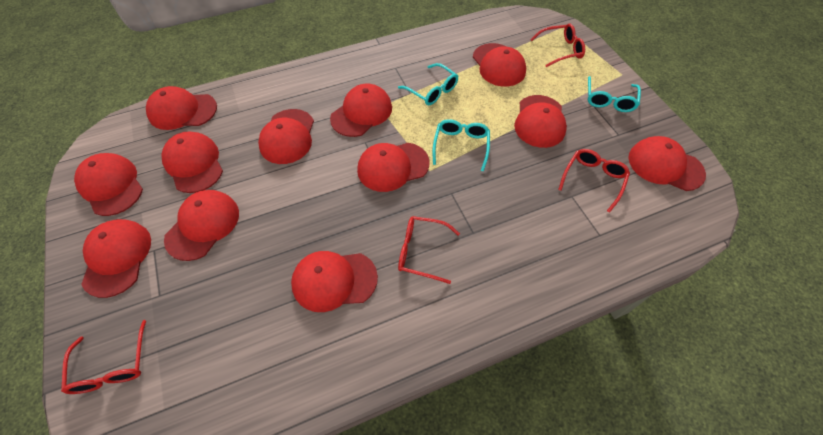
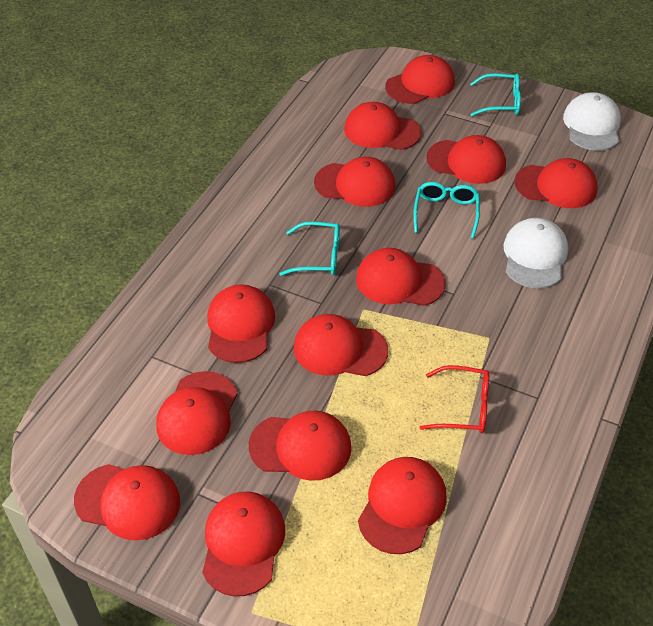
red cap: 12 -> 13
red glasses: 4 -> 1
white cap: 0 -> 2

